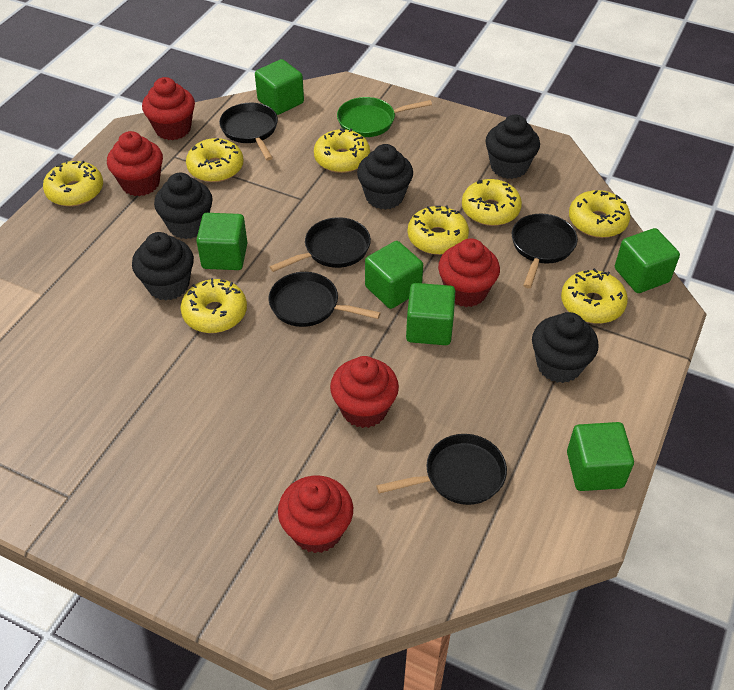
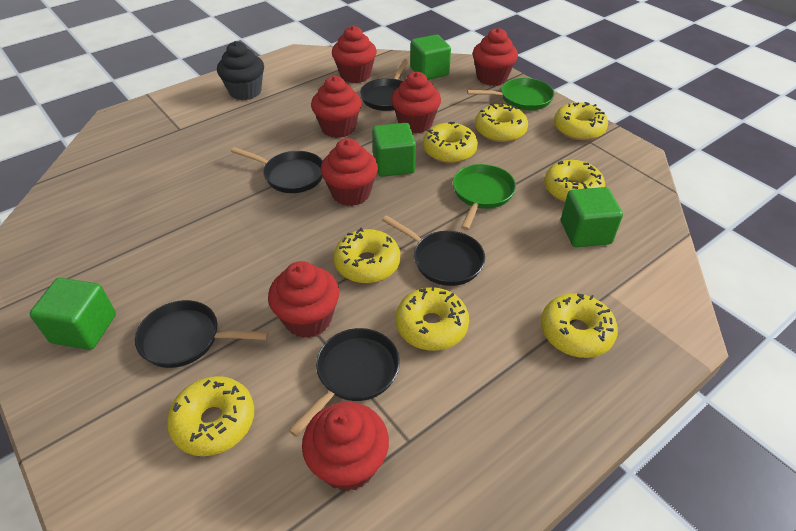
black cupcake: 5 -> 1
green cube: 6 -> 4
green pan: 1 -> 2
red cupcake: 5 -> 7

